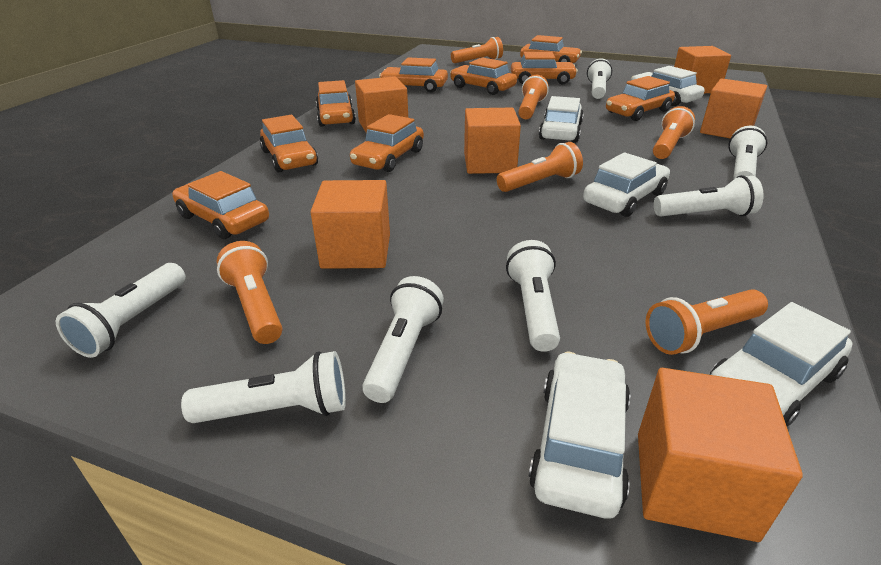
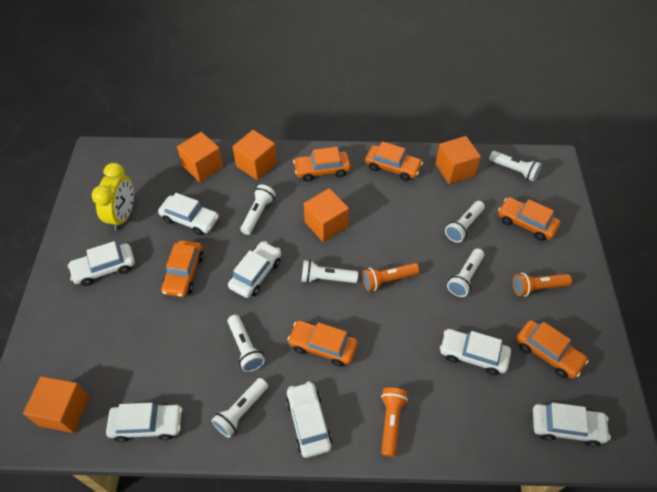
orange car: 9 -> 6
orange cube: 6 -> 5
orange flashlight: 6 -> 3
white car: 5 -> 7
yellow clock: 0 -> 1

